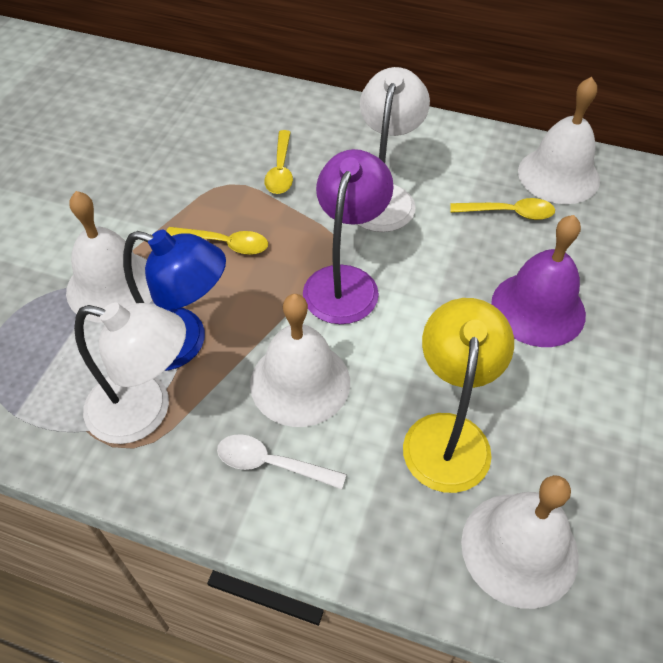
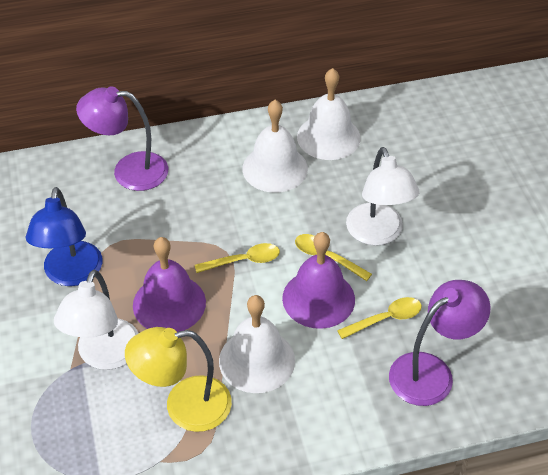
purple bell: 1 -> 2
purple lamp: 1 -> 2
white bell: 4 -> 3
white spoon: 1 -> 0

